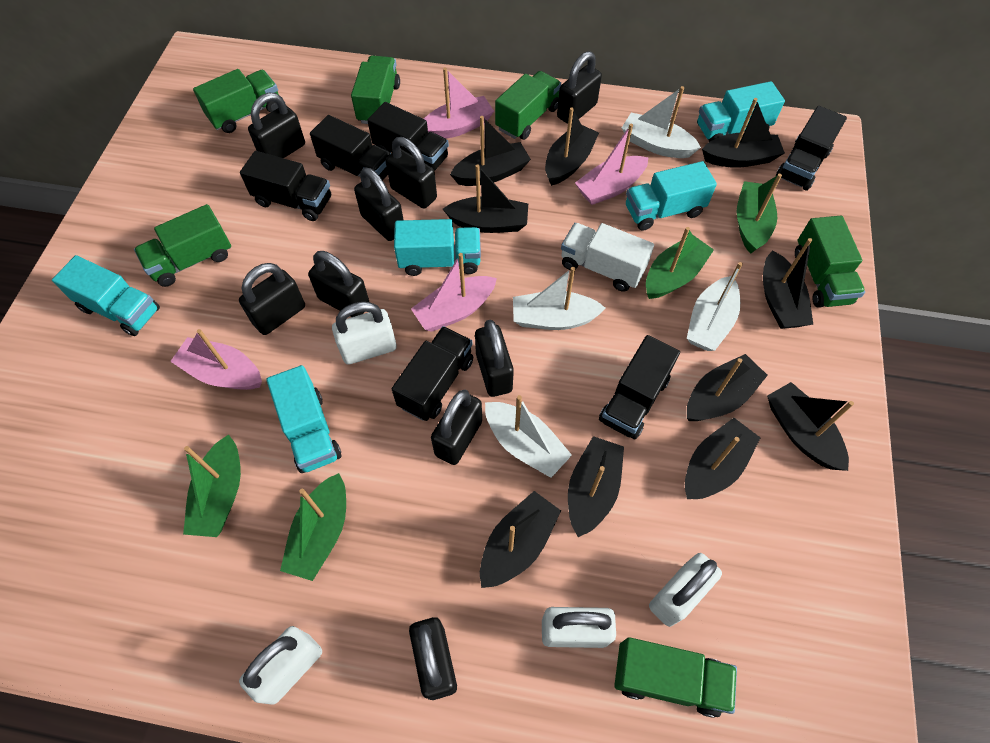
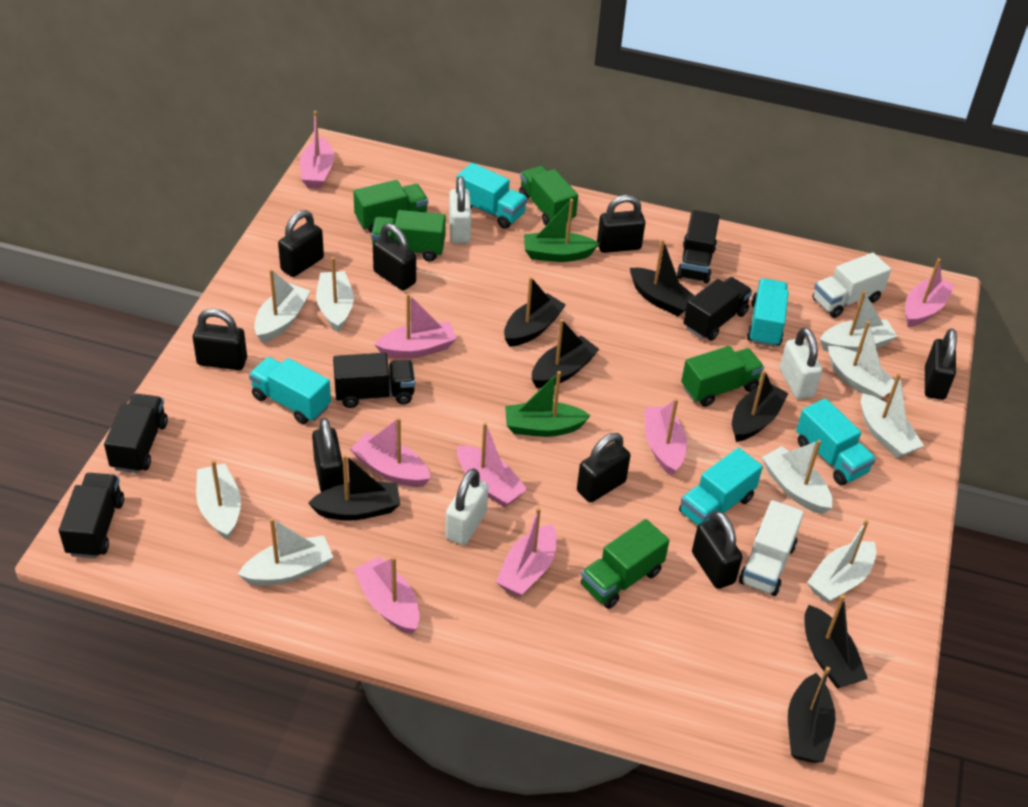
black boat: 10 -> 7
black padlock: 9 -> 8
black truck: 6 -> 5
green boat: 4 -> 2
green truck: 6 -> 5
pink boat: 4 -> 8
white boat: 4 -> 9
white padlock: 4 -> 3
white truck: 1 -> 2

